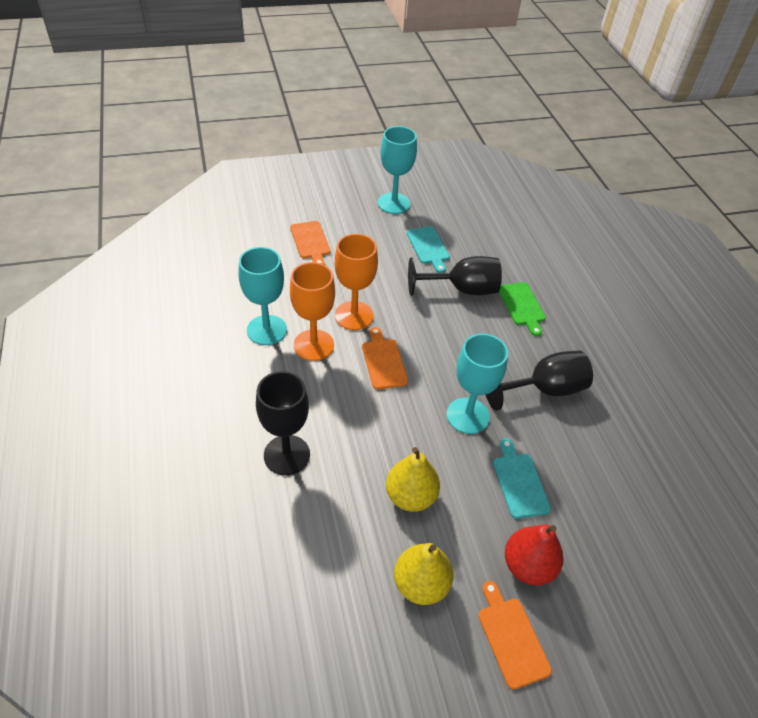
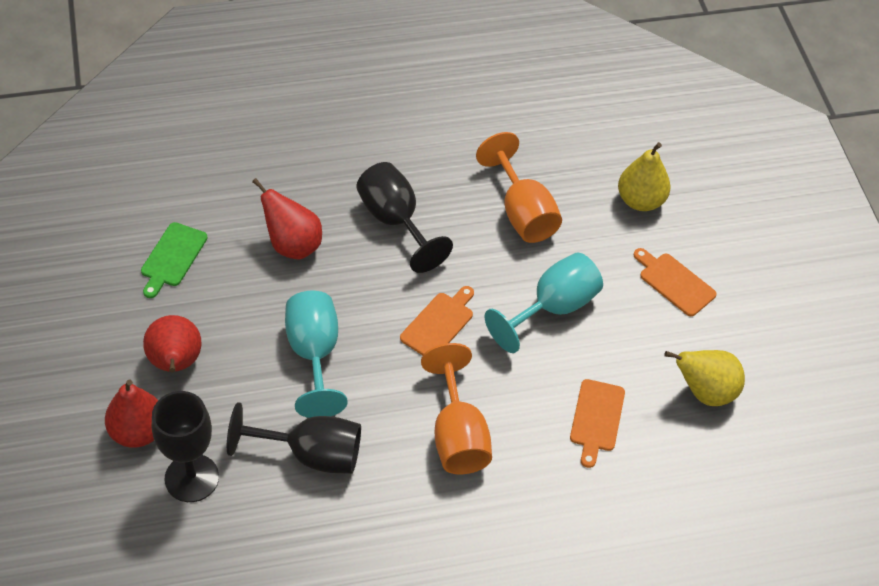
red pear: 1 -> 3
turquoise cutting board: 2 -> 0
turquoise goblet: 3 -> 2

